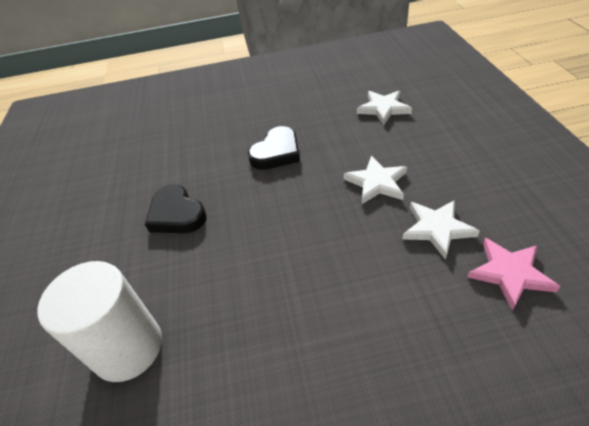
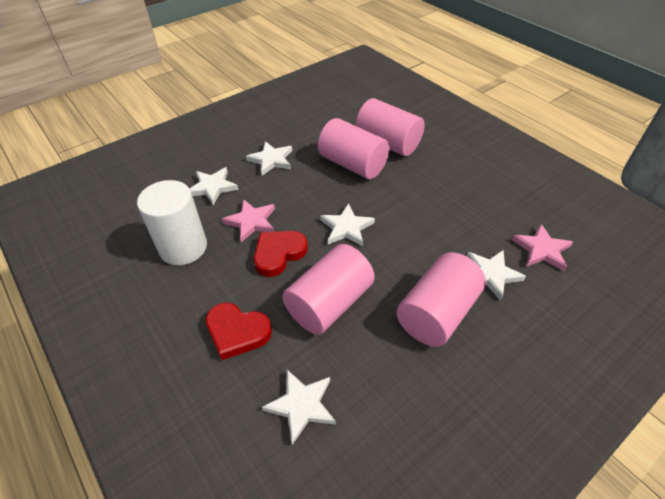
black heart: 2 -> 0
pink cylinder: 0 -> 4
pink star: 1 -> 2
red heart: 0 -> 2
white star: 3 -> 5

